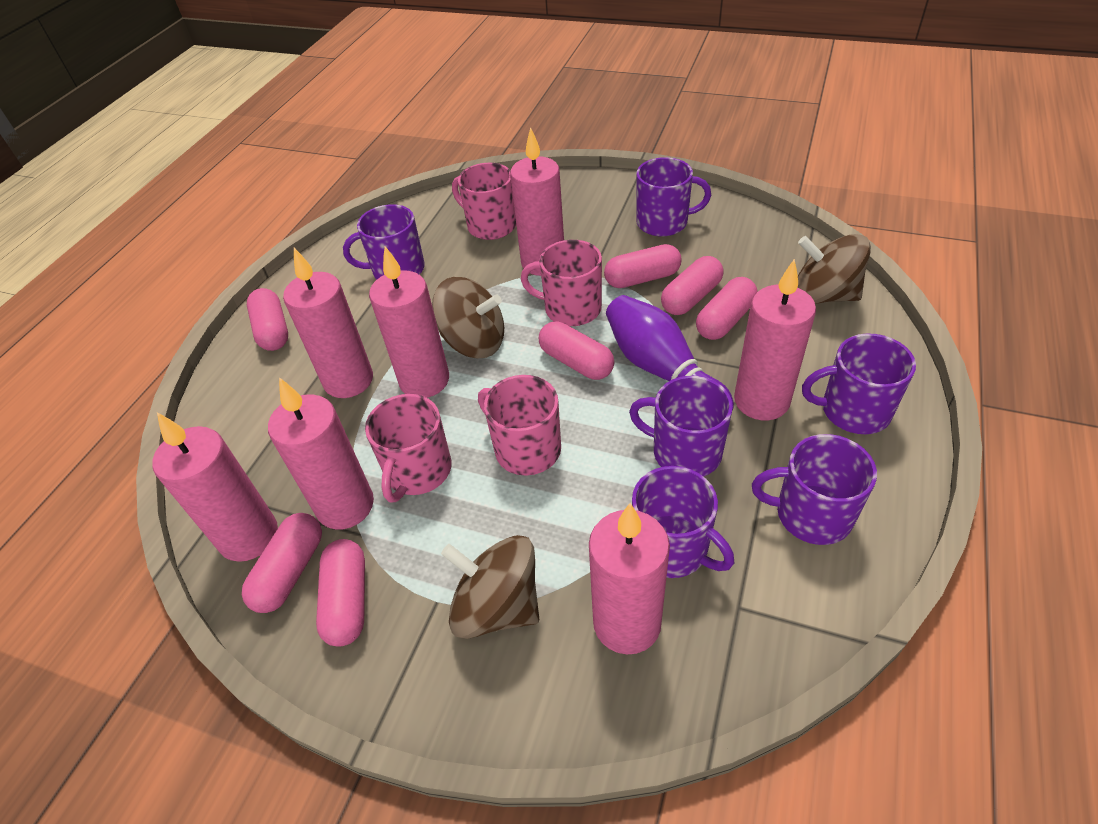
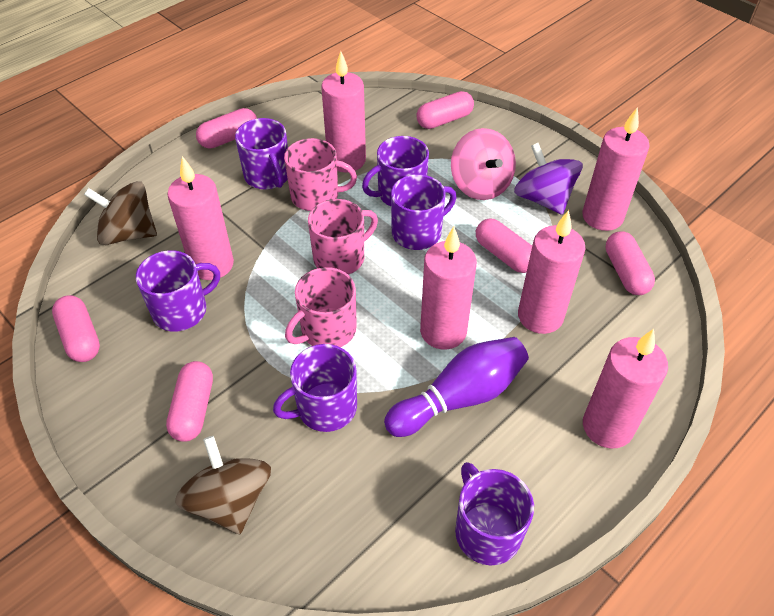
brown spinning top: 3 -> 2
pink candle: 7 -> 6
pink capsule: 7 -> 6
pink mug: 4 -> 3
pink spinning top: 0 -> 1
purple spinning top: 0 -> 1

